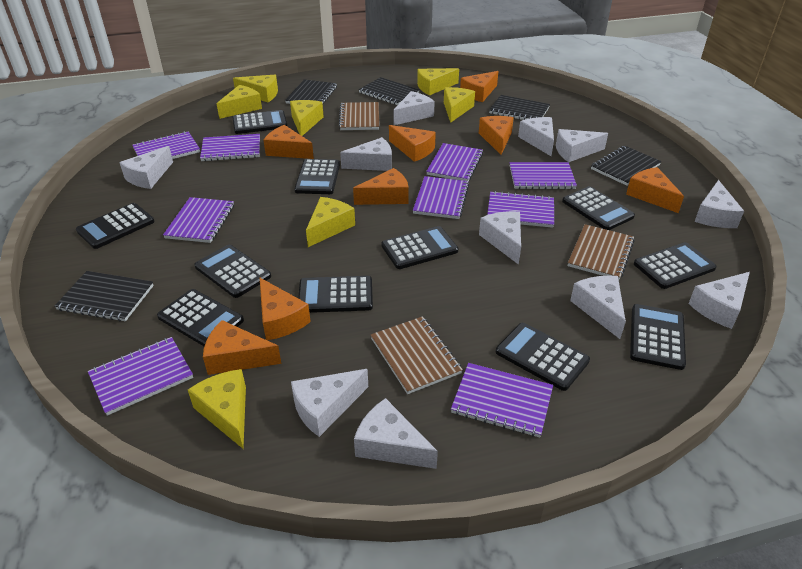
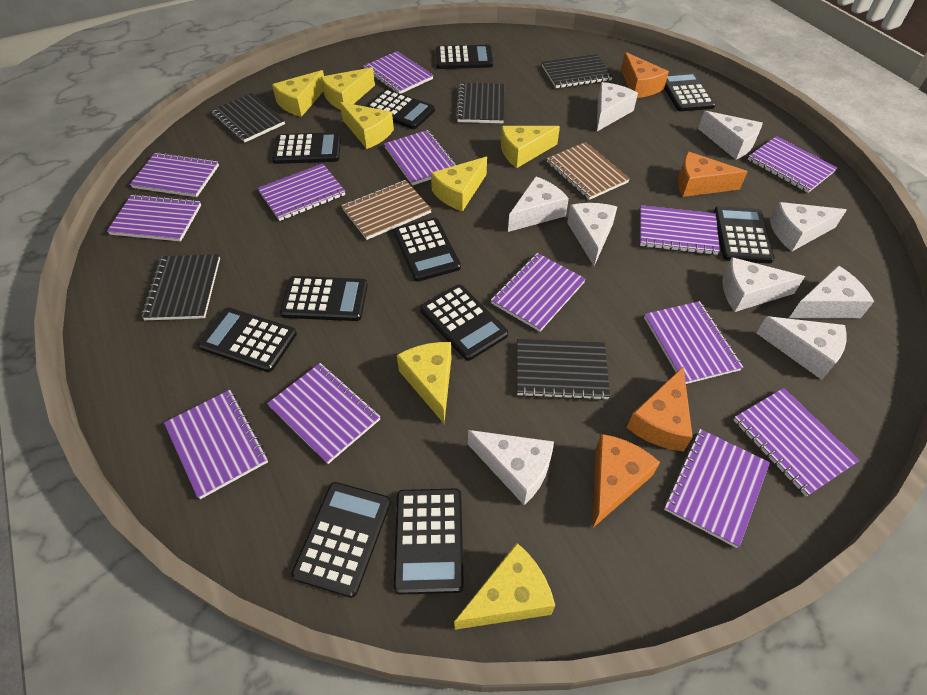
brown notebook: 3 -> 2
orange cheese: 8 -> 4
purple notebook: 9 -> 13
white cheese: 11 -> 9

